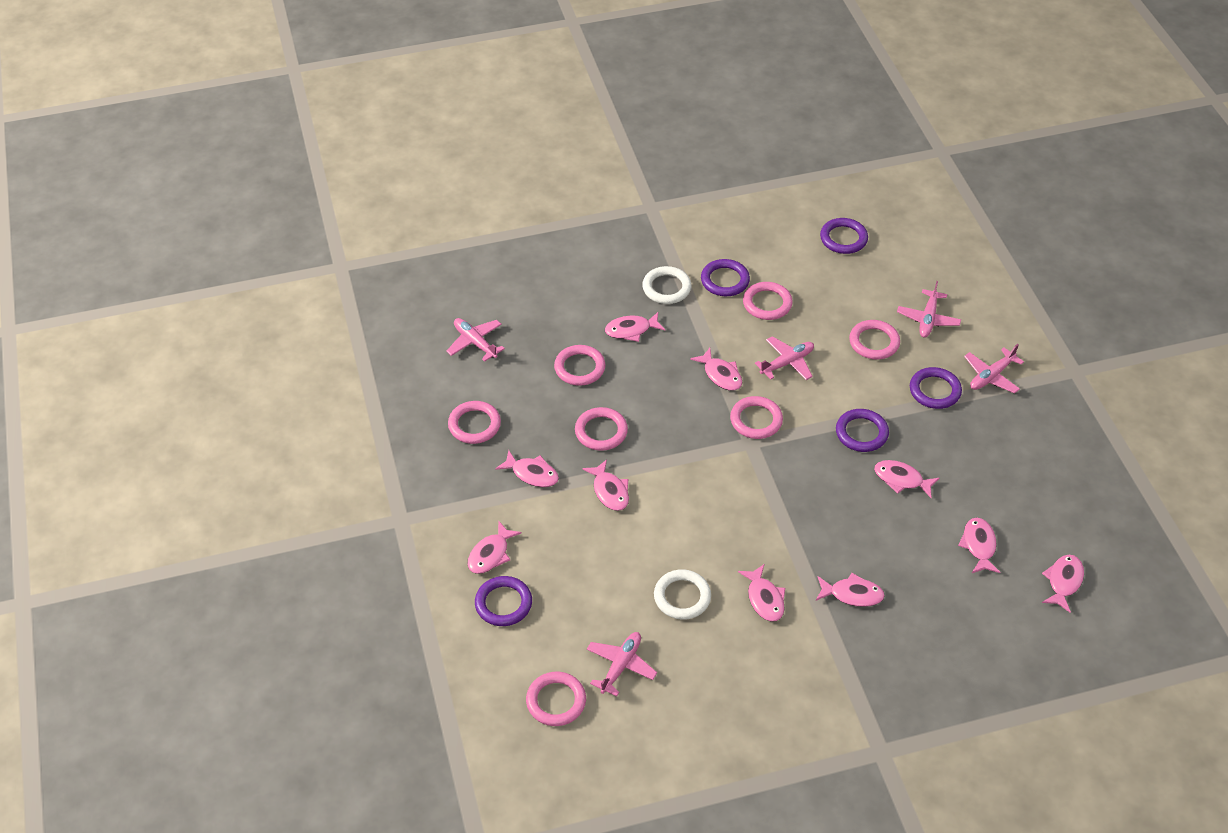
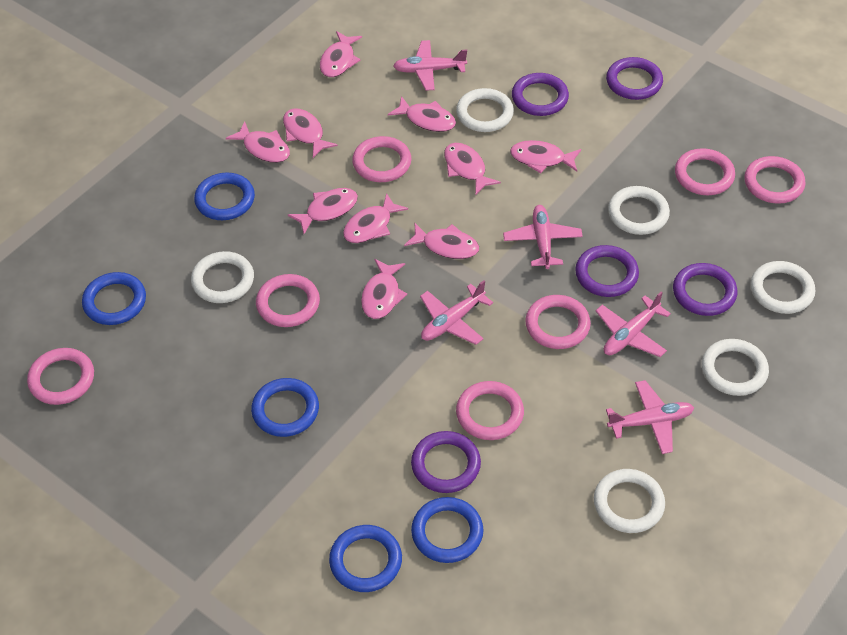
blue ring: 0 -> 5
white ring: 2 -> 6

